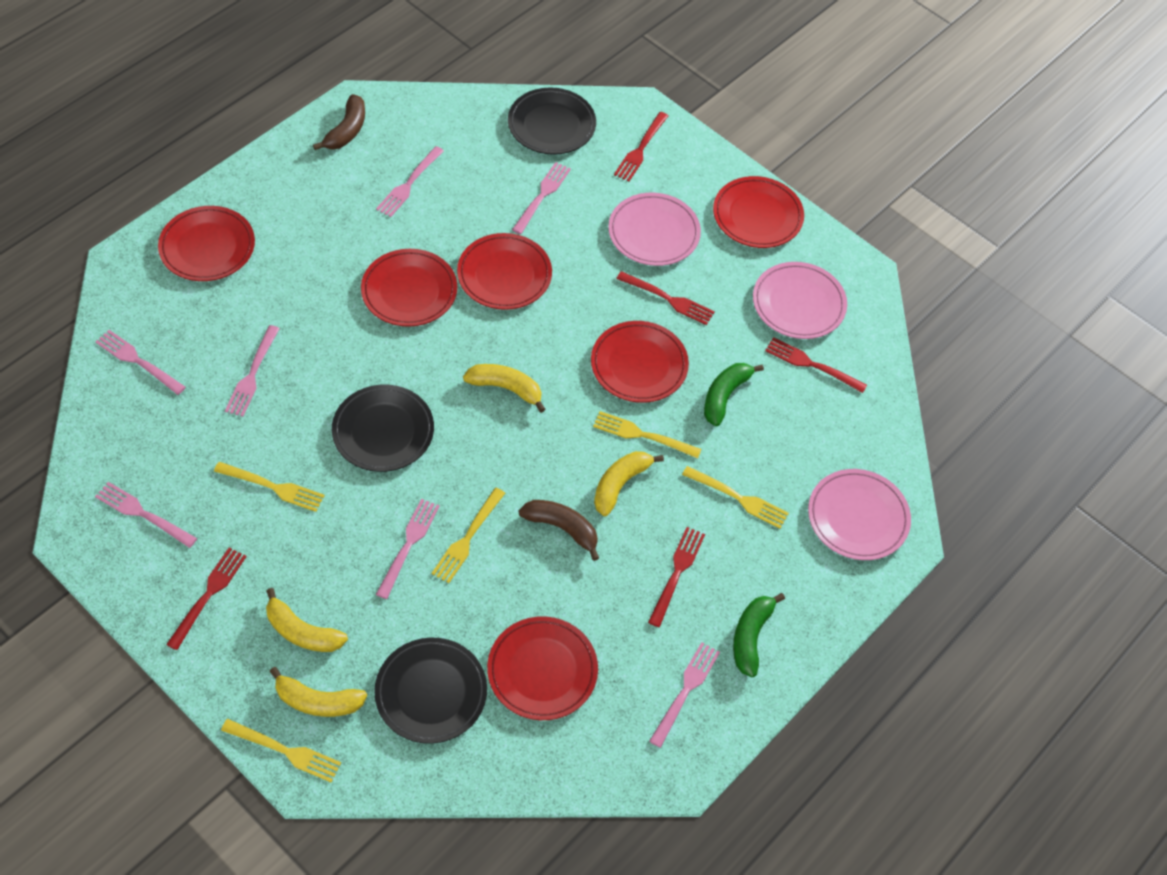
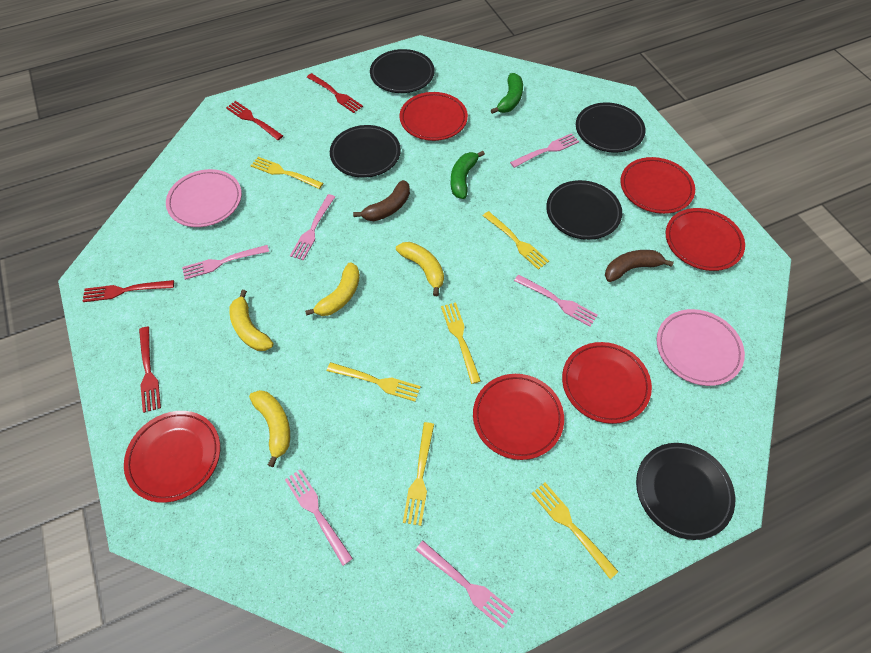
black plate: 3 -> 5
pink fork: 7 -> 6
pink plate: 3 -> 2
red fork: 5 -> 4
yellow fork: 5 -> 6

